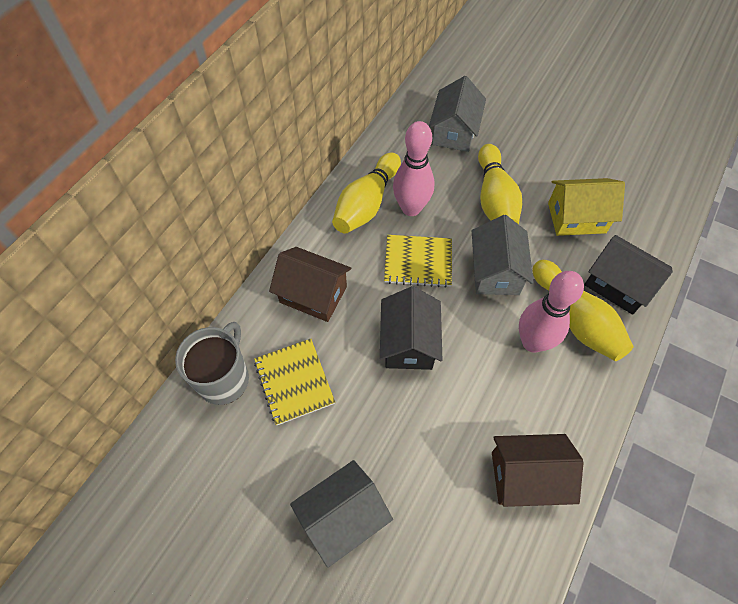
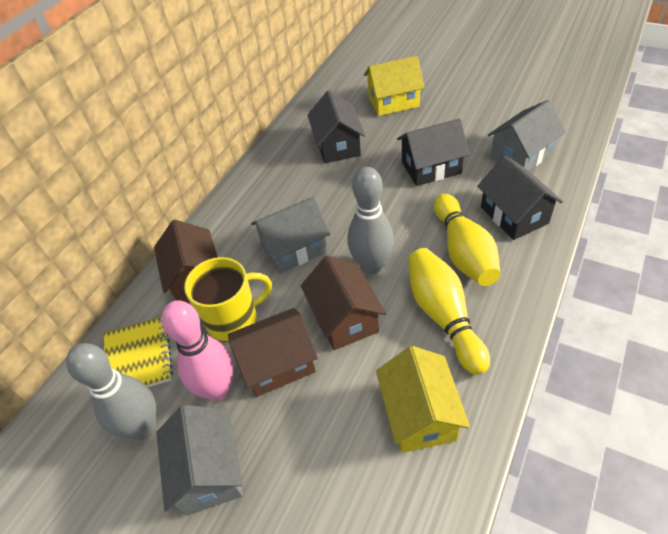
black house: 2 -> 3
brown house: 2 -> 3
grey bowling pin: 0 -> 2
grey mug: 1 -> 0
pink bowling pin: 2 -> 1
yellow bowling pin: 3 -> 2
yellow house: 1 -> 2
yellow mug: 0 -> 1
yellow notebook: 2 -> 1

